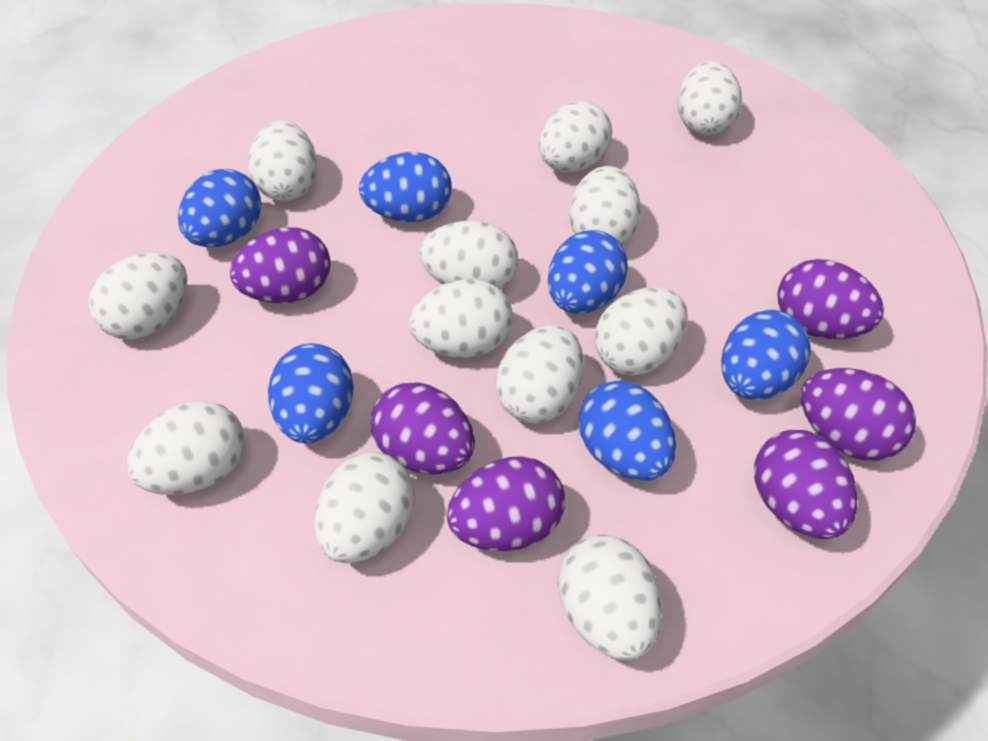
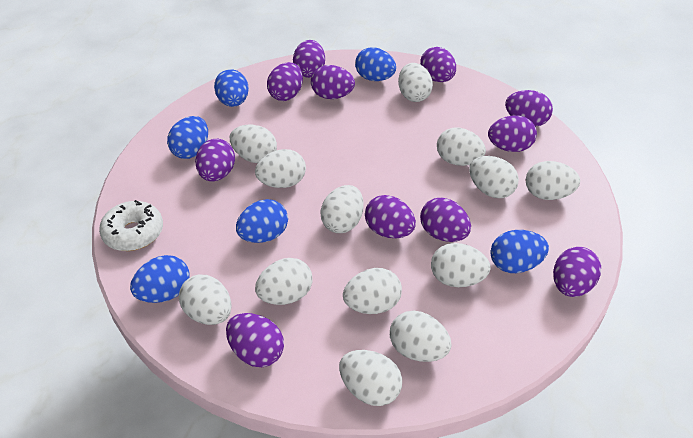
purple egg: 6 -> 11
white donut: 0 -> 1
white egg: 12 -> 13

